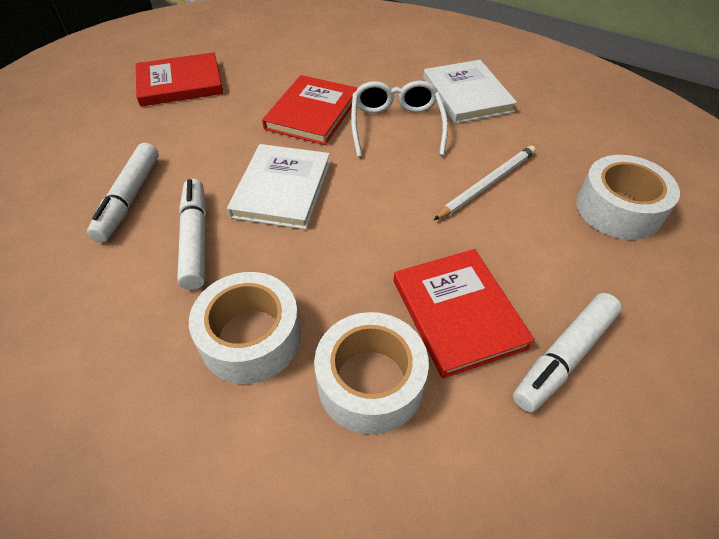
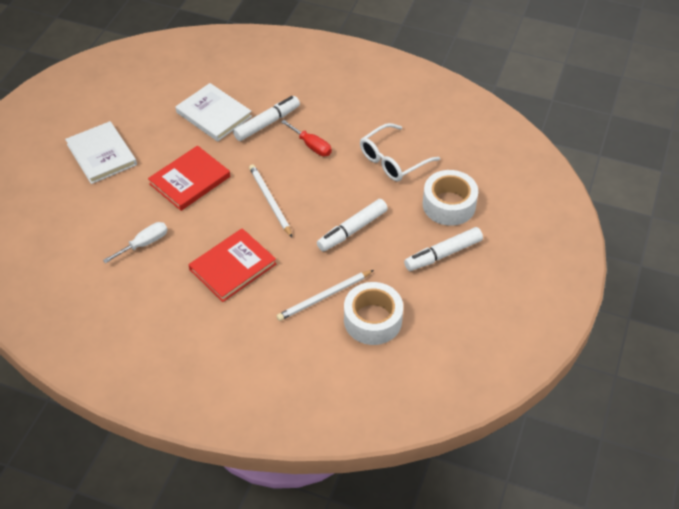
red book: 3 -> 2
red screwdriver: 0 -> 1
white pencil: 1 -> 2
white screwdriver: 0 -> 1
white tape: 3 -> 2

